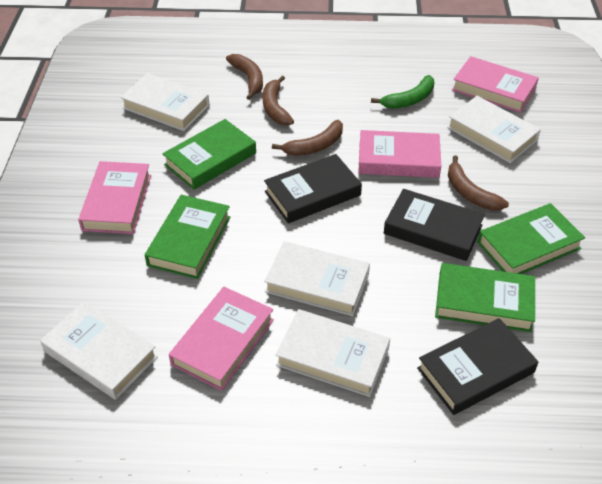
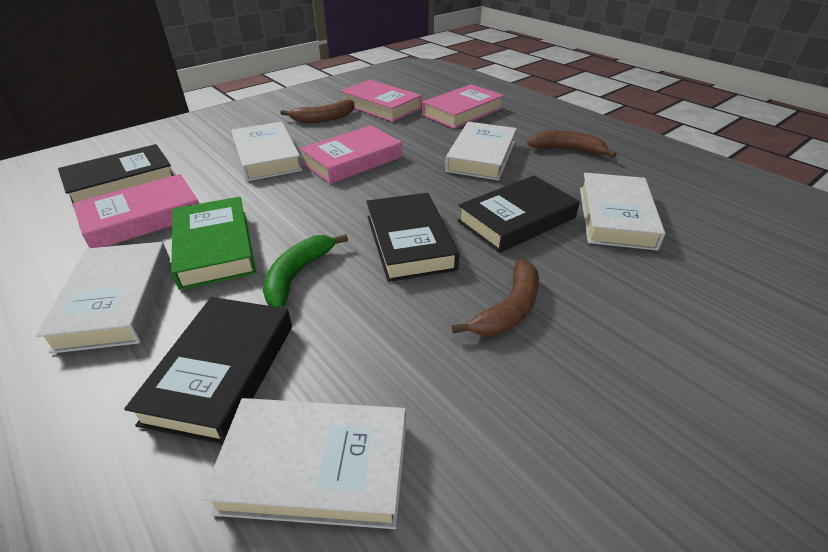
black book: 3 -> 4
brown banana: 4 -> 3
green book: 4 -> 1

